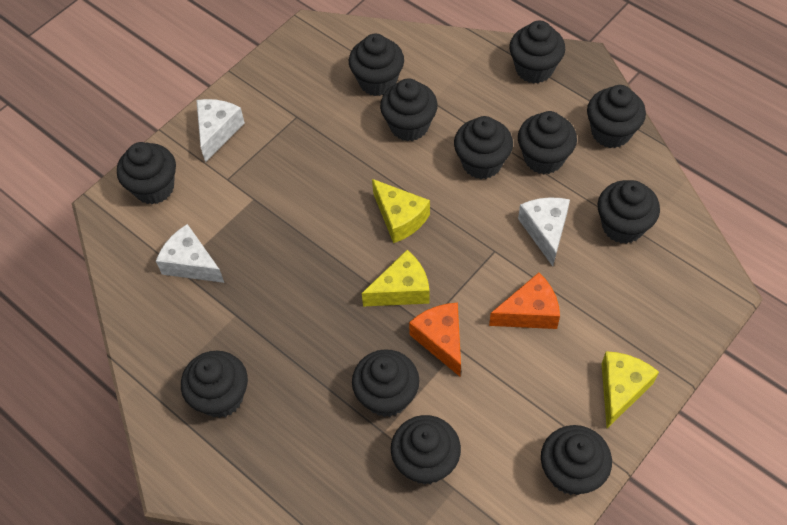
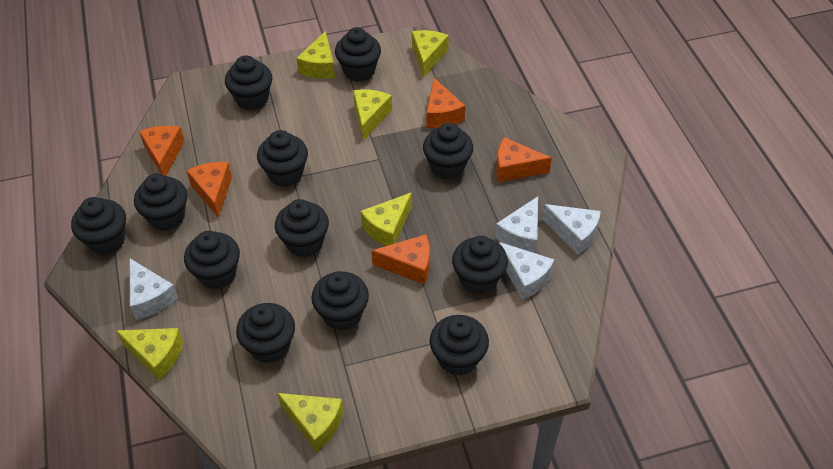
orange cheese: 2 -> 5
white cheese: 3 -> 4
yellow cheese: 3 -> 6

